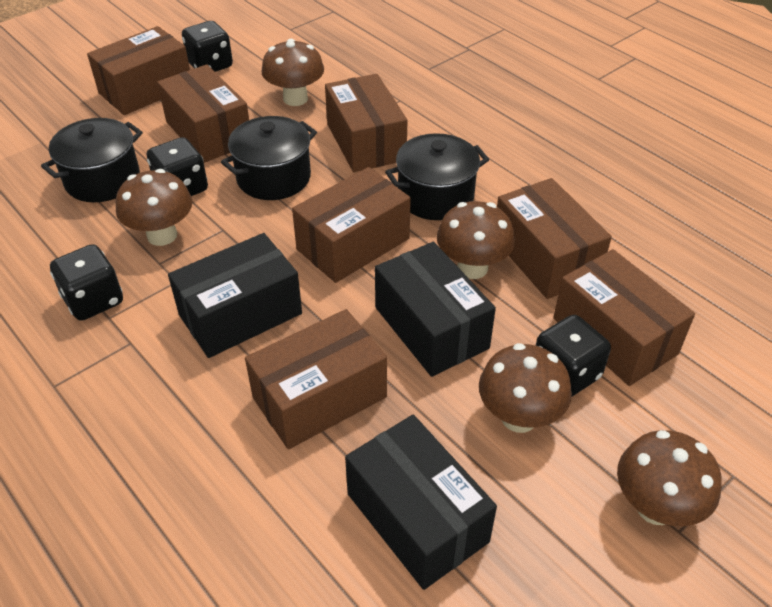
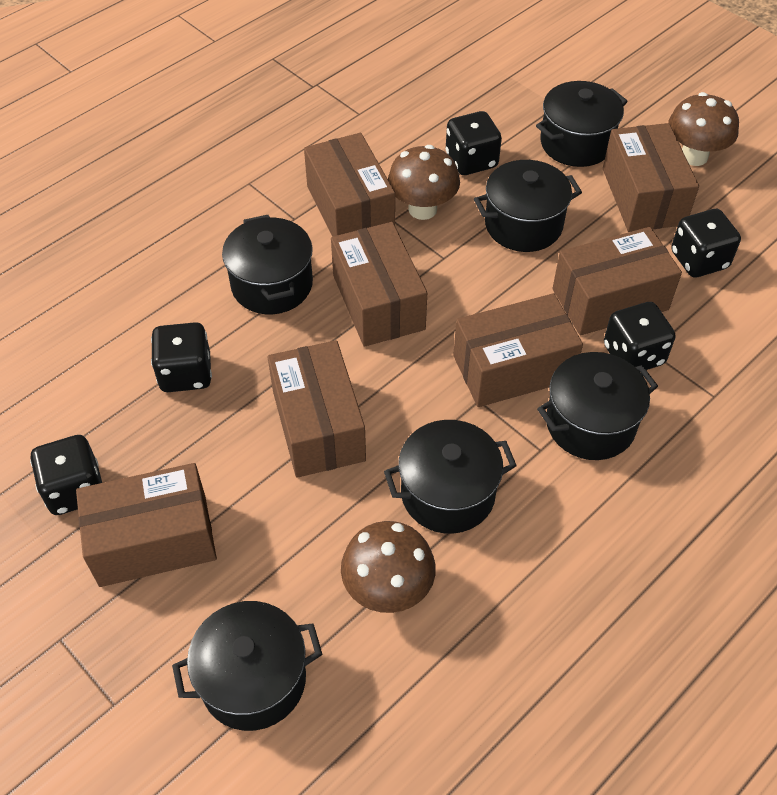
black box: 3 -> 0
black dice: 4 -> 5
black pot: 3 -> 6
brown mushroom: 5 -> 3

